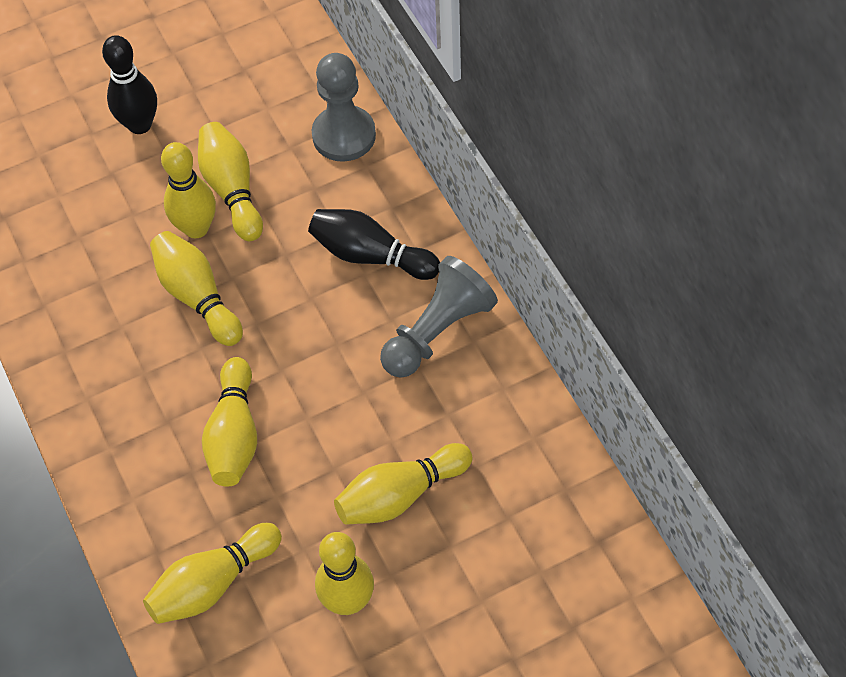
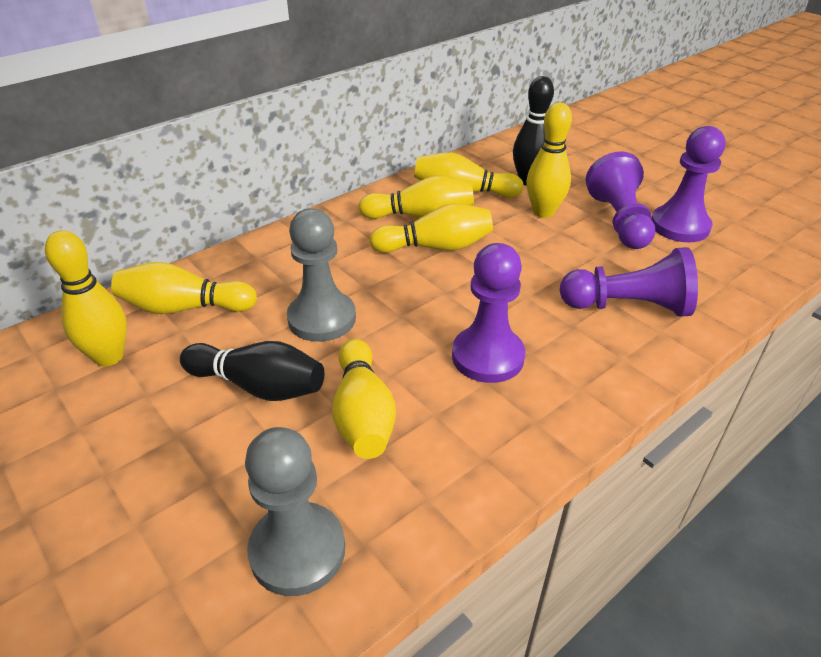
purple pawn: 0 -> 4

